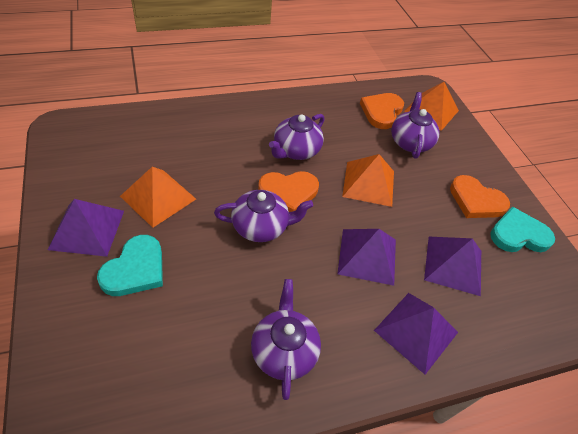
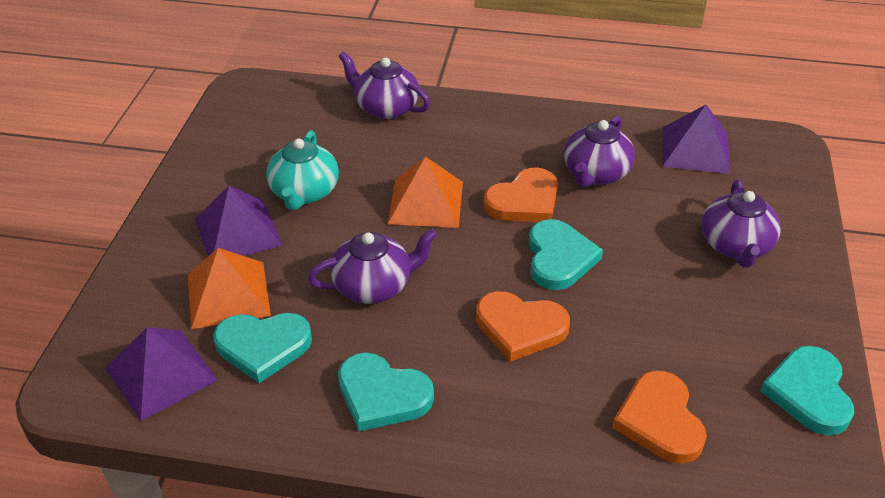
orange pyramid: 3 -> 2
purple pyramid: 4 -> 3
turquoise heart: 2 -> 4
turquoise teapot: 0 -> 1

